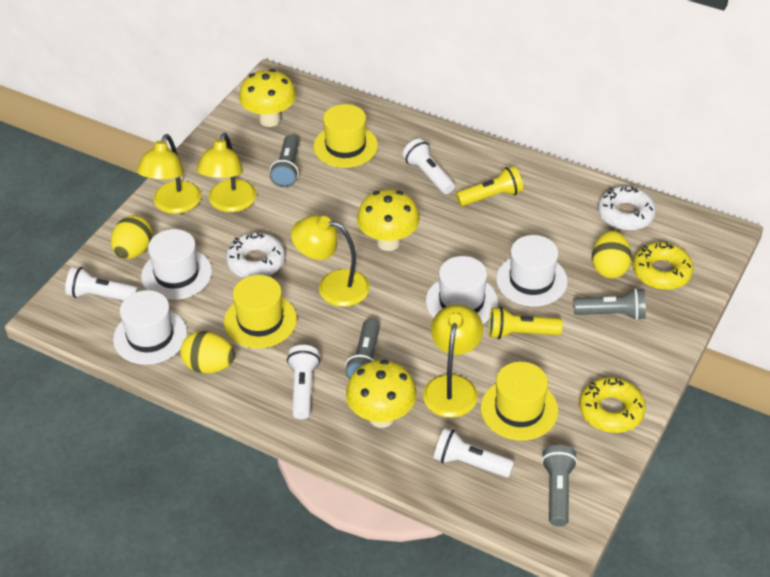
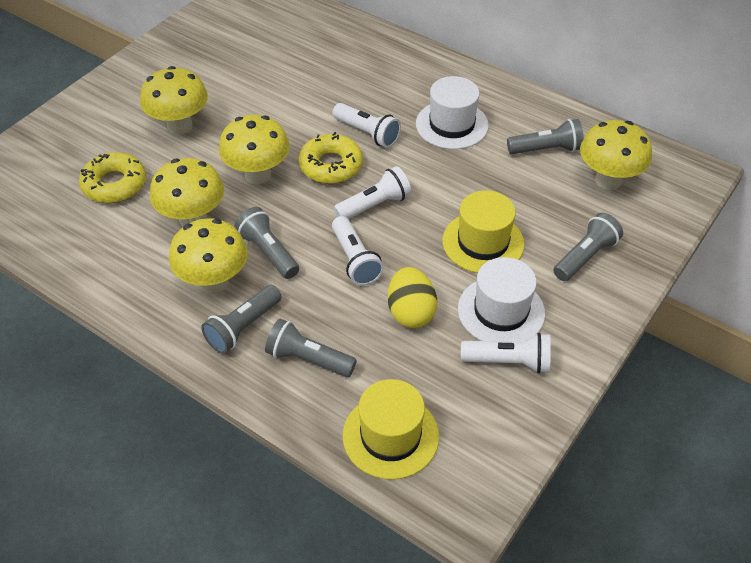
grey flashlight: 4 -> 5
white donut: 2 -> 0
white hat: 4 -> 2
yellow egg: 3 -> 1
yellow flashlight: 2 -> 0
yellow hat: 3 -> 2
yellow lamp: 4 -> 0
yellow mushroom: 3 -> 5

